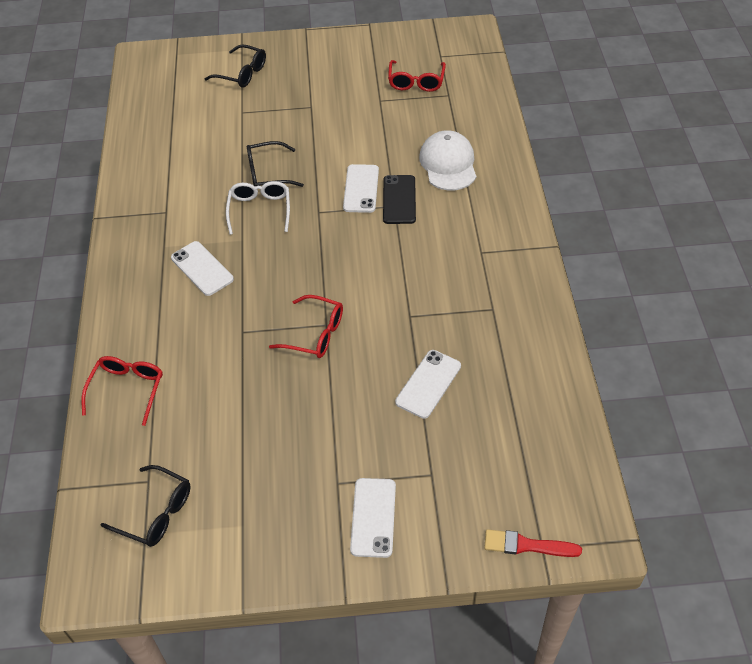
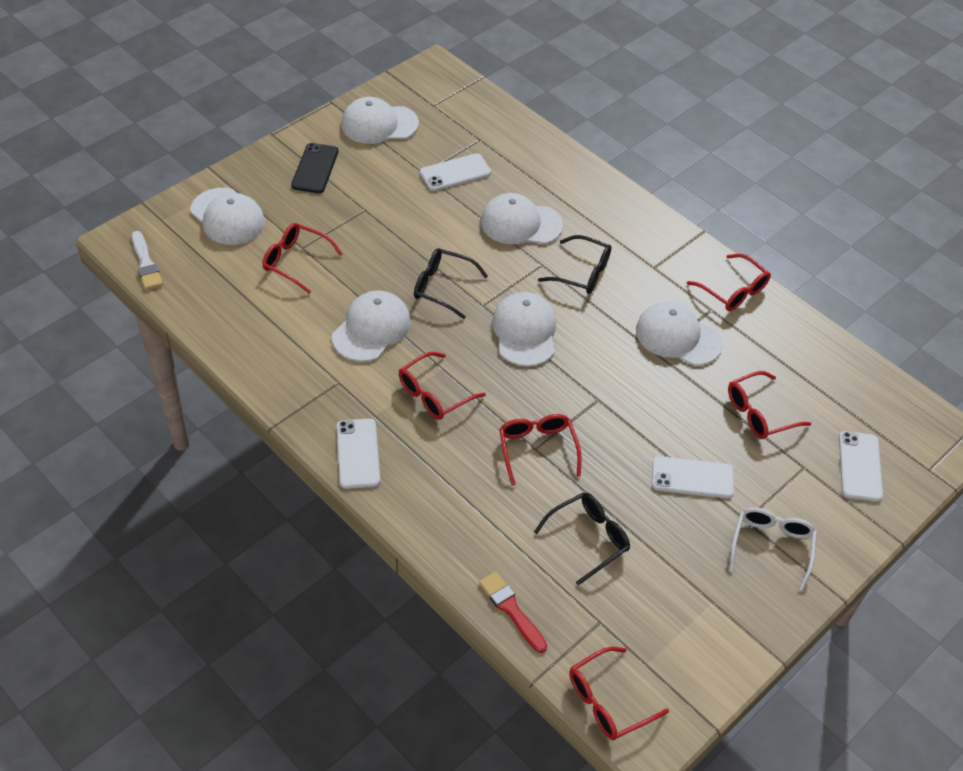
red glasses: 3 -> 6
white brush: 0 -> 1
white cap: 1 -> 6

